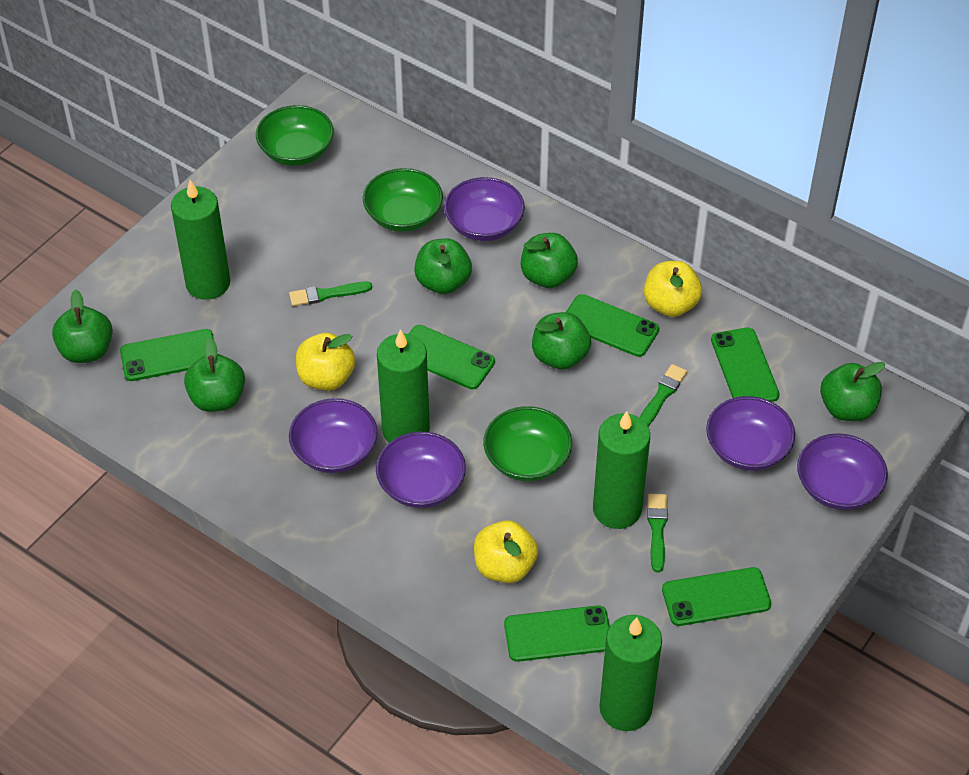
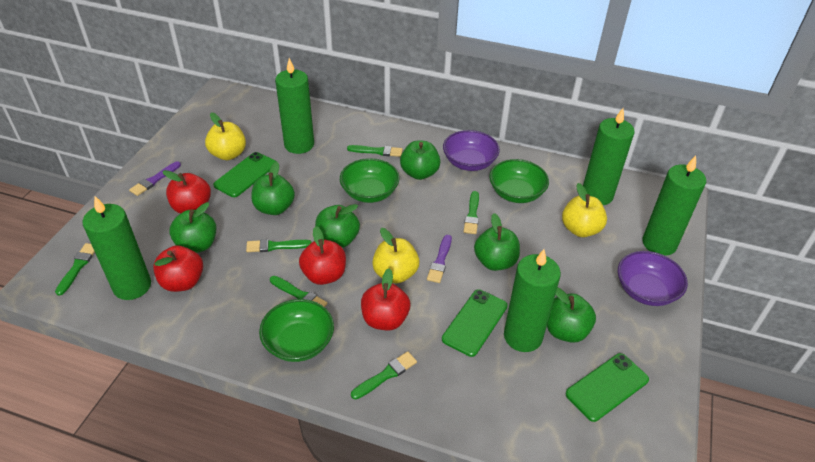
green brush: 3 -> 6
green candle: 4 -> 5
green phone: 6 -> 3
purple bowl: 5 -> 2
purple brush: 0 -> 2
red apple: 0 -> 4

